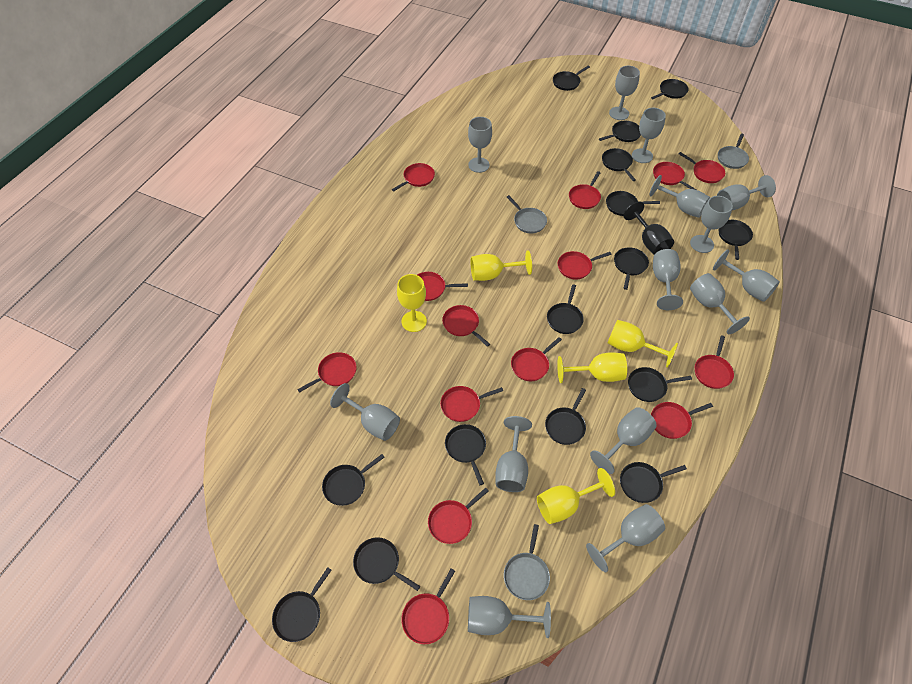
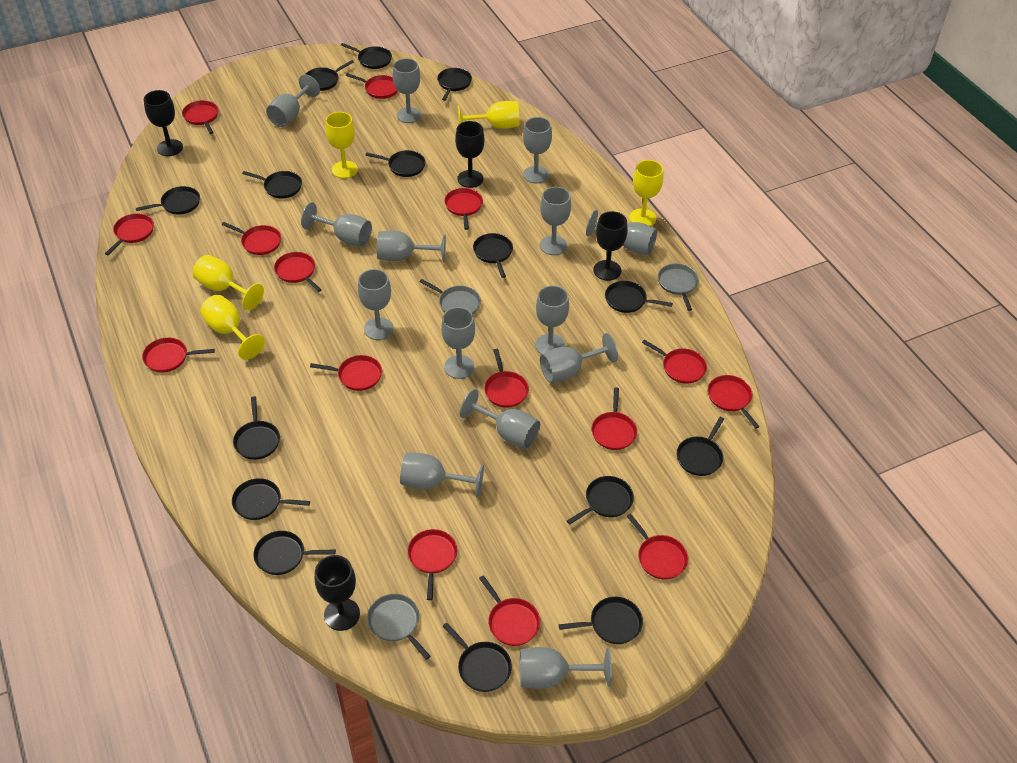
black goblet: 1 -> 4
red pan: 14 -> 15

